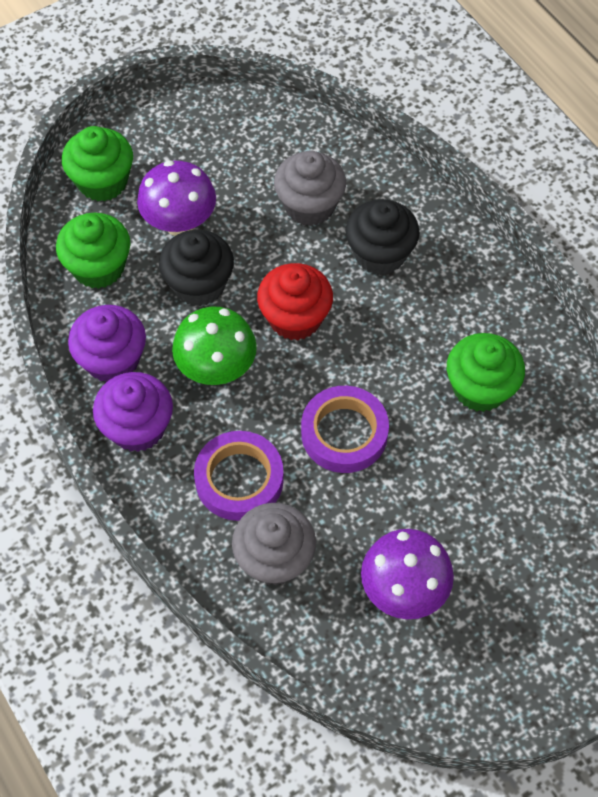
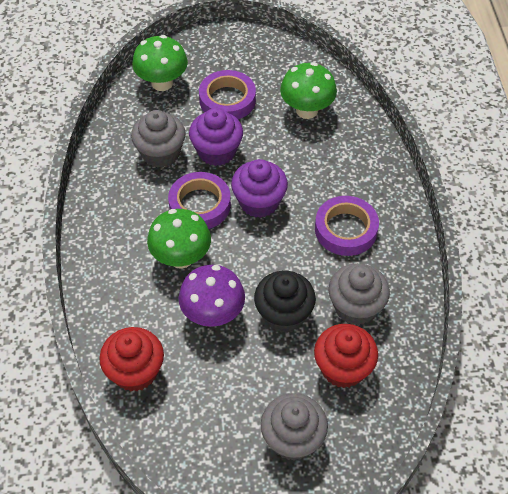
black cupcake: 2 -> 1
green cupcake: 3 -> 0
green mushroom: 1 -> 3
grey cupcake: 2 -> 3
purple mushroom: 2 -> 1
purple tape: 2 -> 3
red cupcake: 1 -> 2

